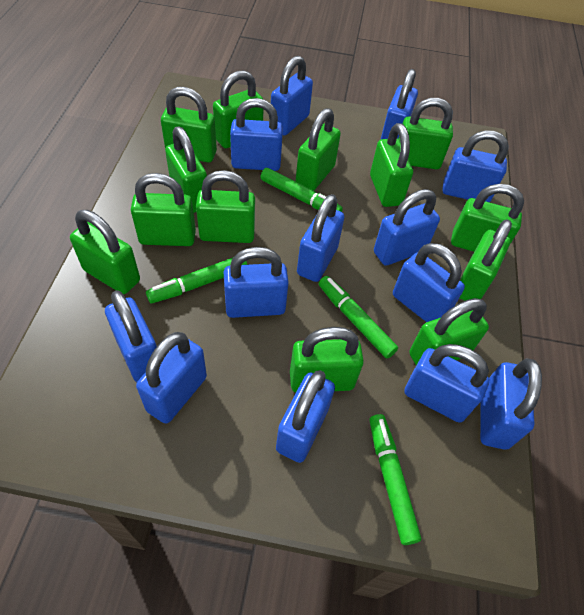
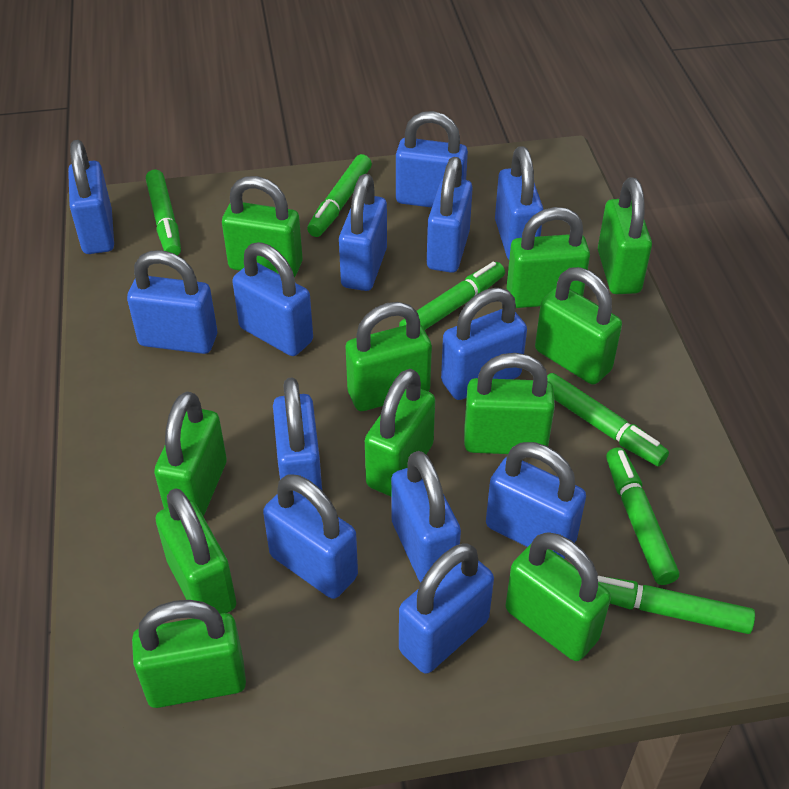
green marker: 4 -> 6
green padlock: 13 -> 11

